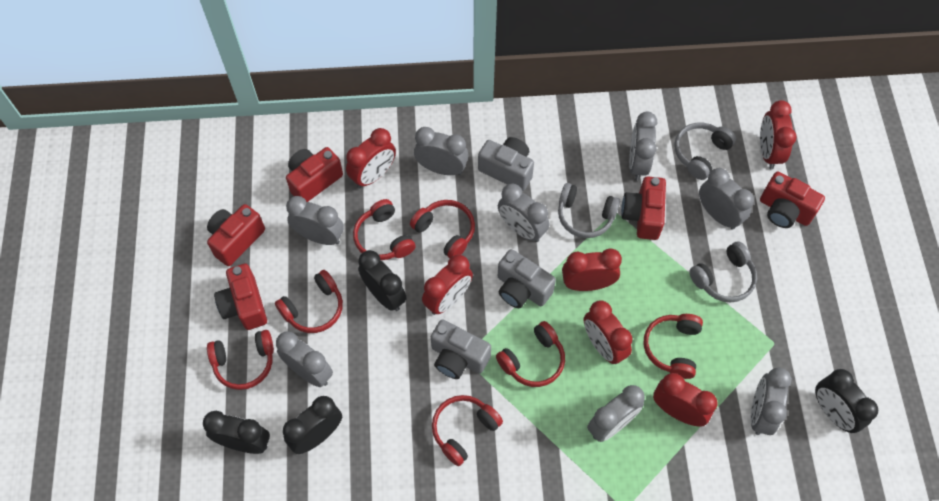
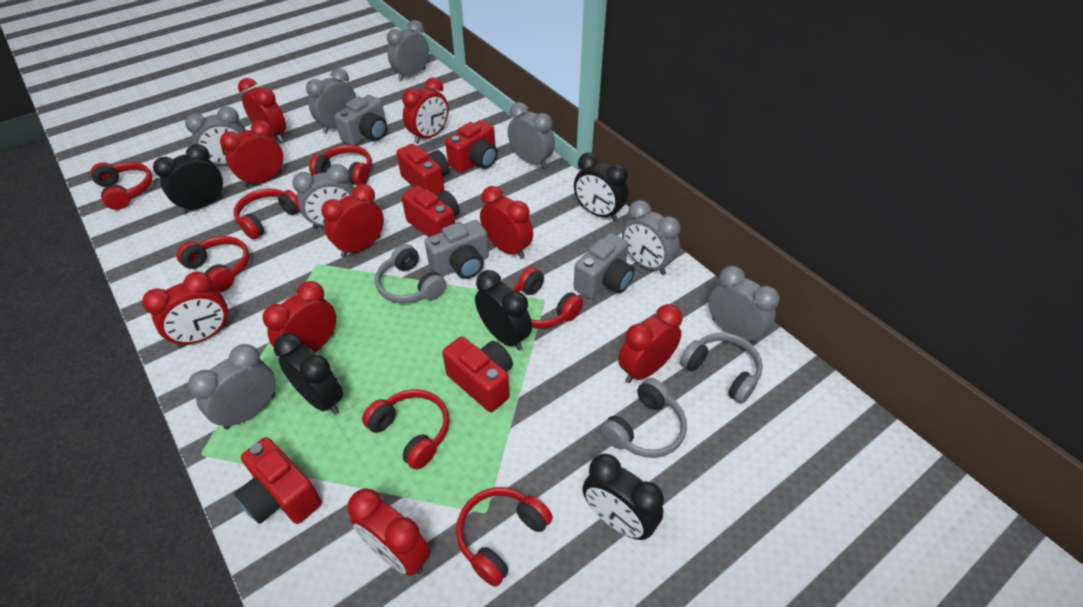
black clock: 4 -> 5
red clock: 6 -> 9

